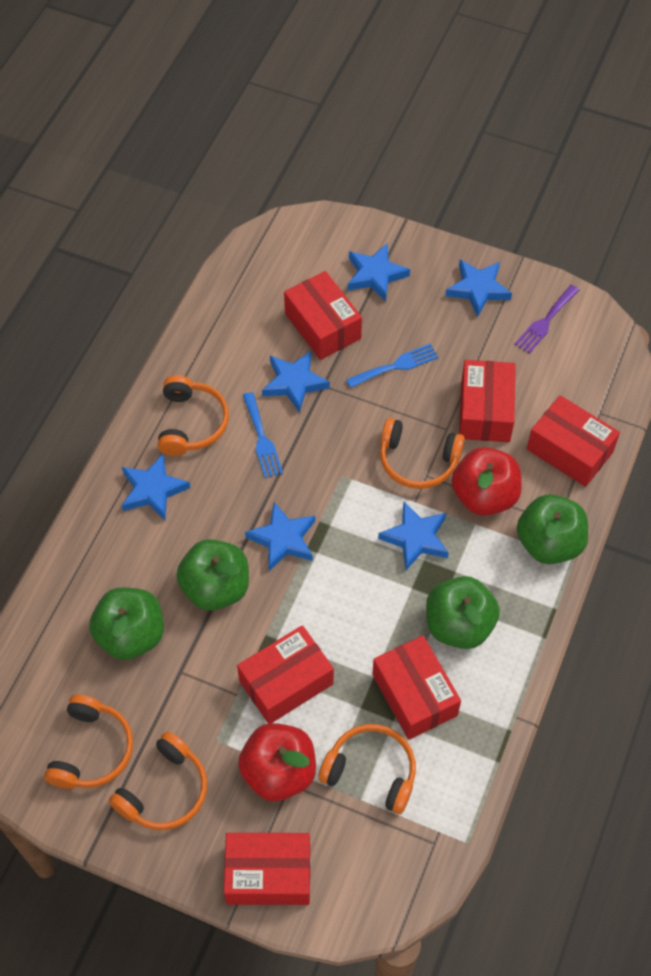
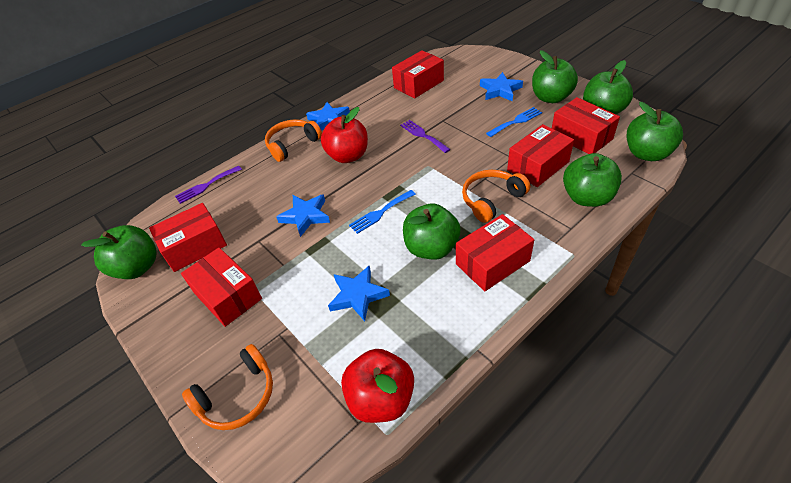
blue star: 6 -> 4
green apple: 4 -> 6
orange headphones: 5 -> 3
purple fork: 1 -> 2

